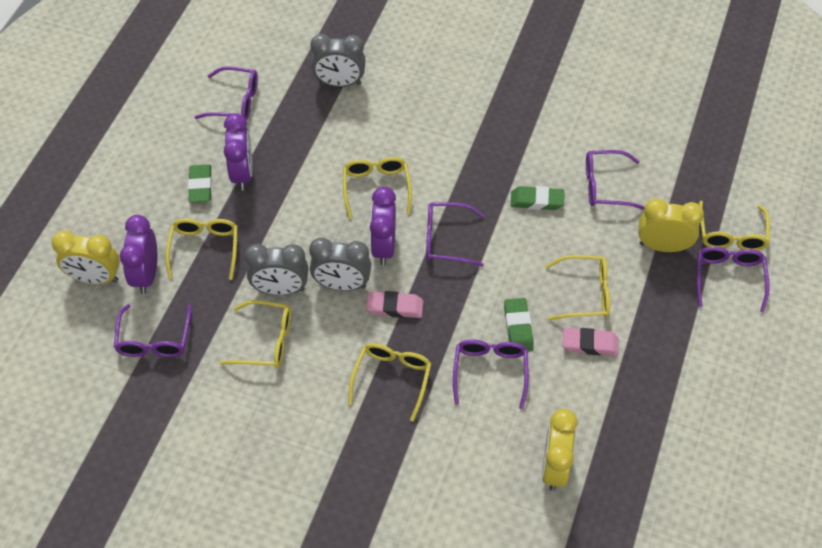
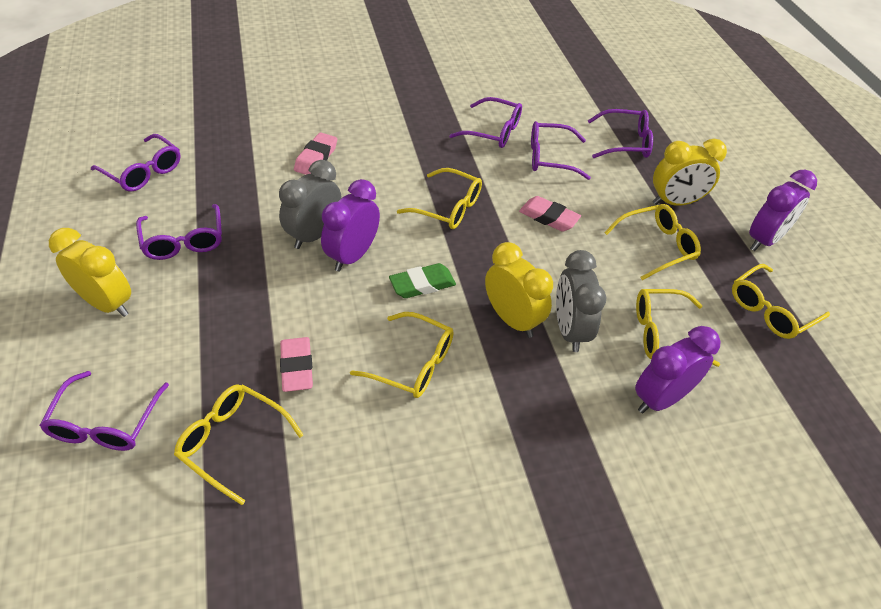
green eraser: 3 -> 1
grey clock: 3 -> 2
pink eraser: 2 -> 3

